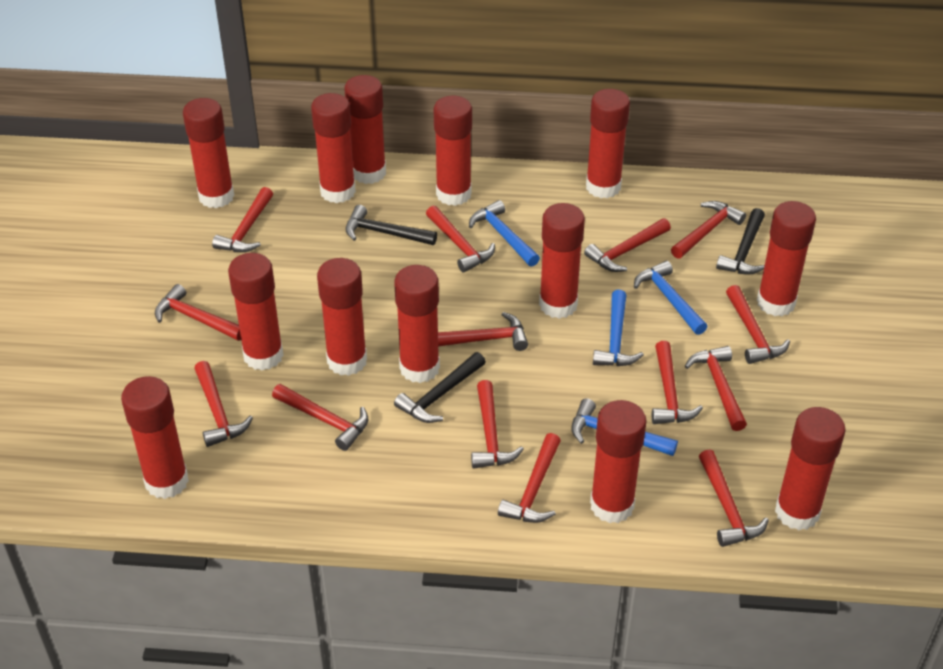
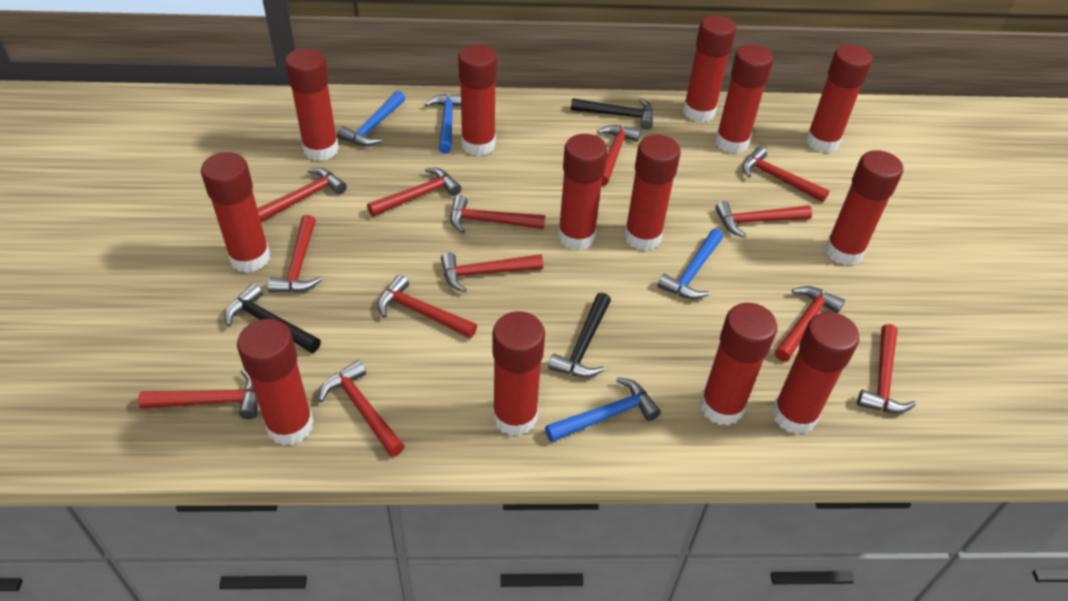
red hammer: 14 -> 13

